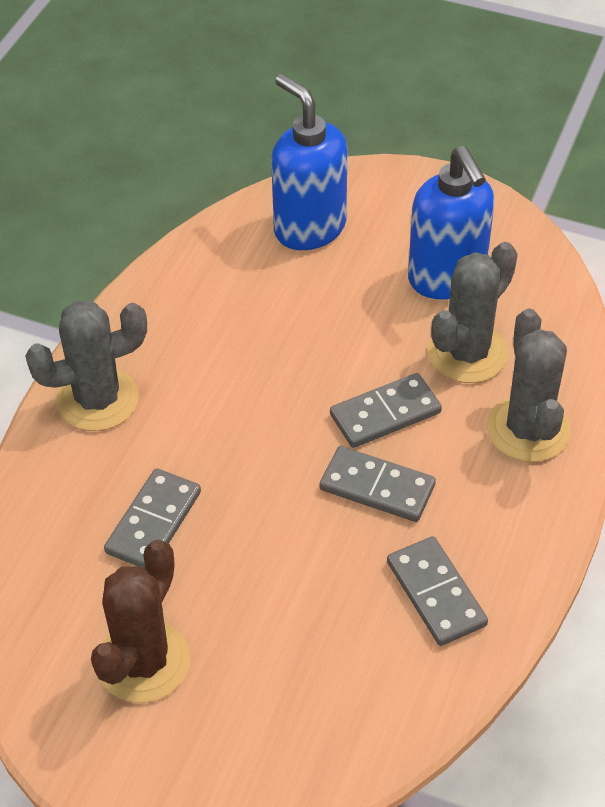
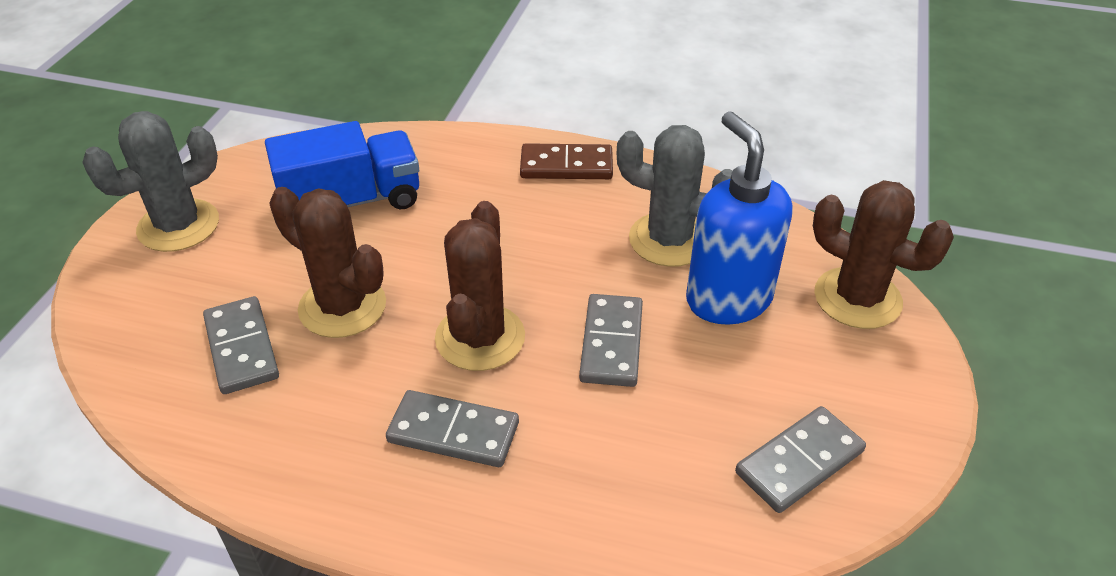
blue soap dispenser: 2 -> 1
blue truck: 0 -> 1
brown cactus: 1 -> 3
brown domino: 0 -> 1
grey cactus: 3 -> 2

